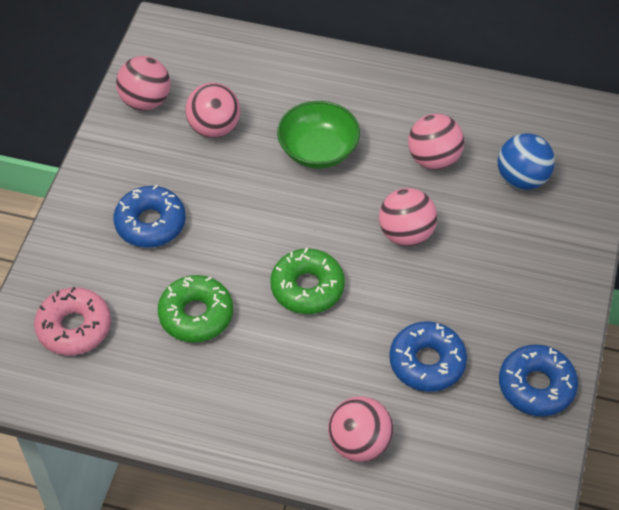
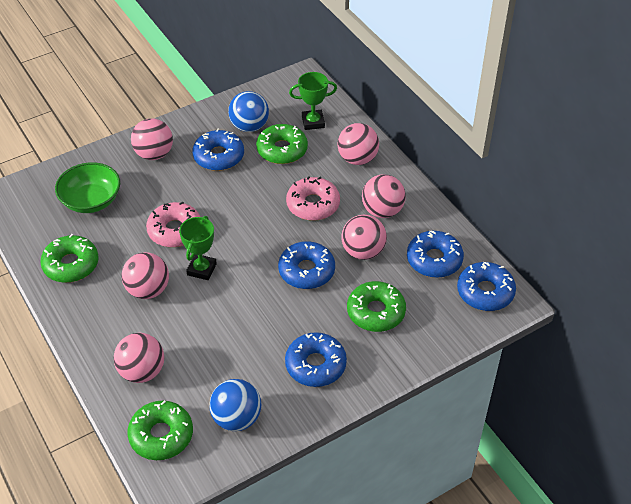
blue ball: 1 -> 2
blue donut: 3 -> 5
green donut: 2 -> 4
green trophy: 0 -> 2
pink ball: 5 -> 6
pink donut: 1 -> 2

